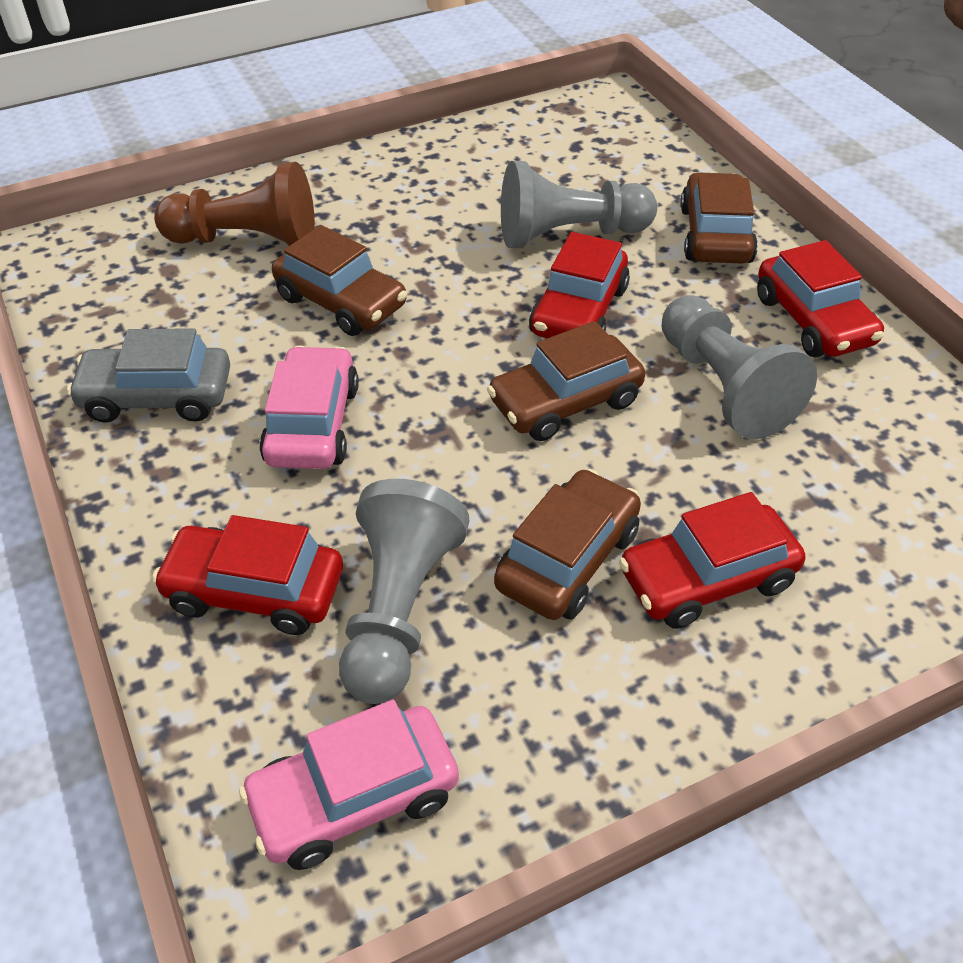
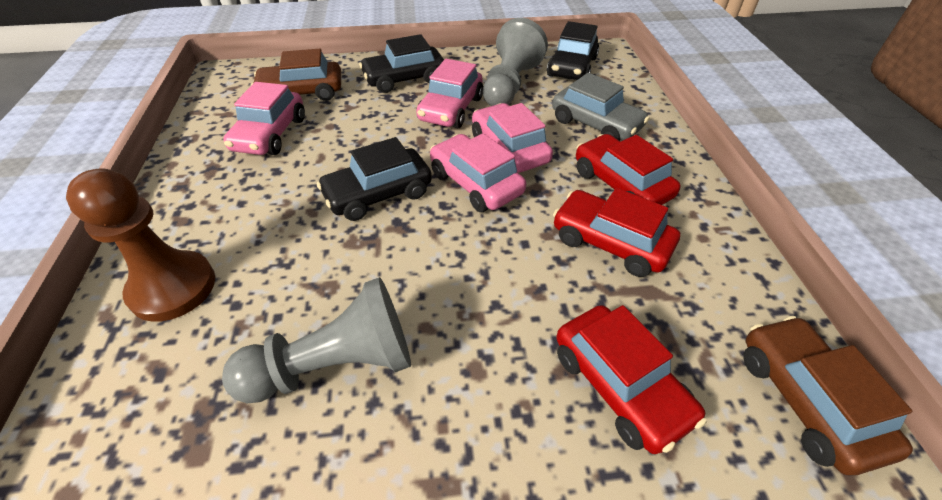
black car: 0 -> 3
brown car: 4 -> 2
grey pawn: 3 -> 2
pink car: 2 -> 4
red car: 4 -> 3

